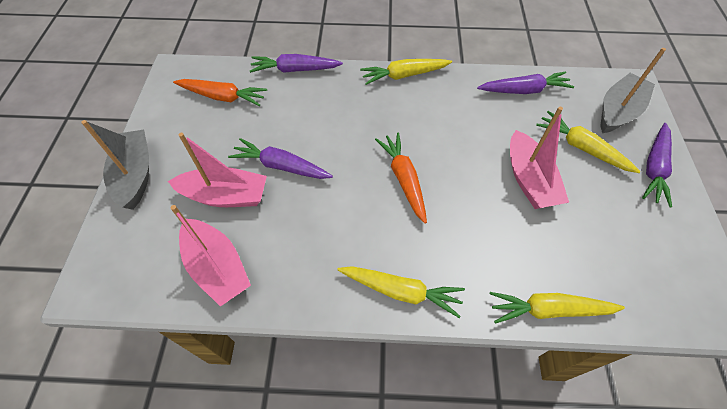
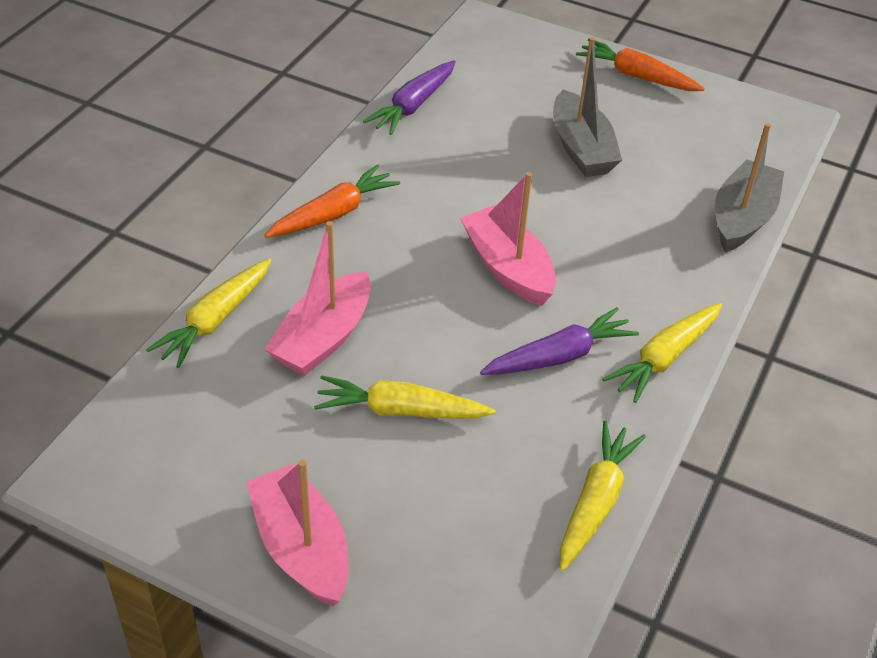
purple carrot: 4 -> 2

